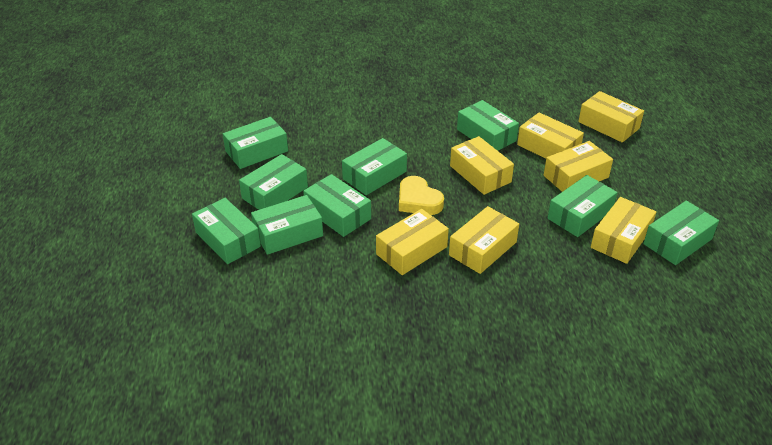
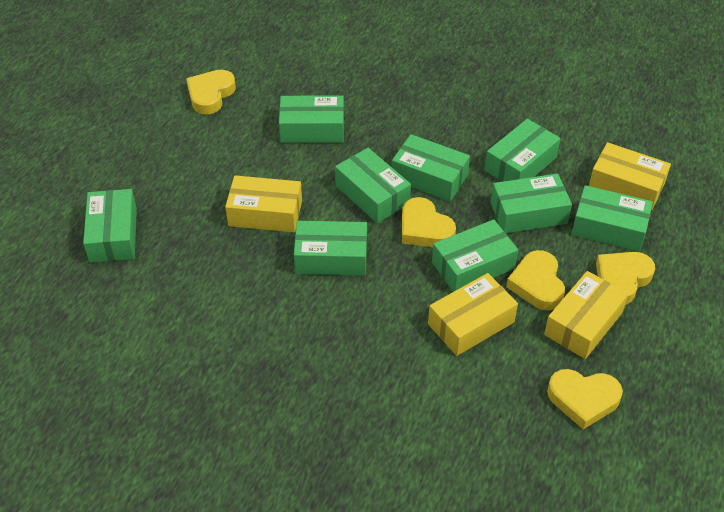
yellow box: 7 -> 4
yellow heart: 1 -> 5

